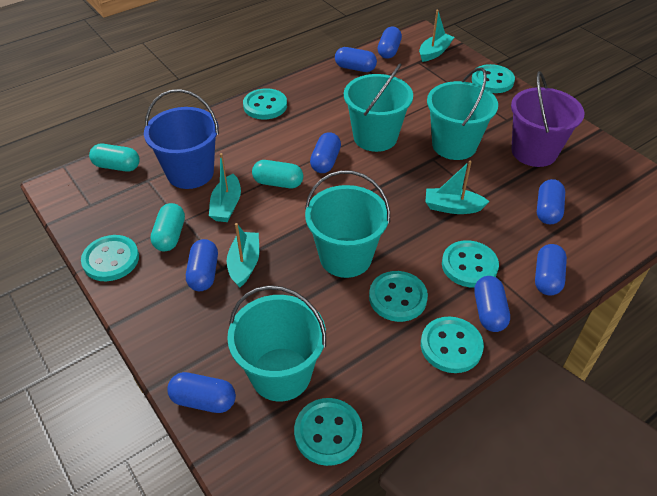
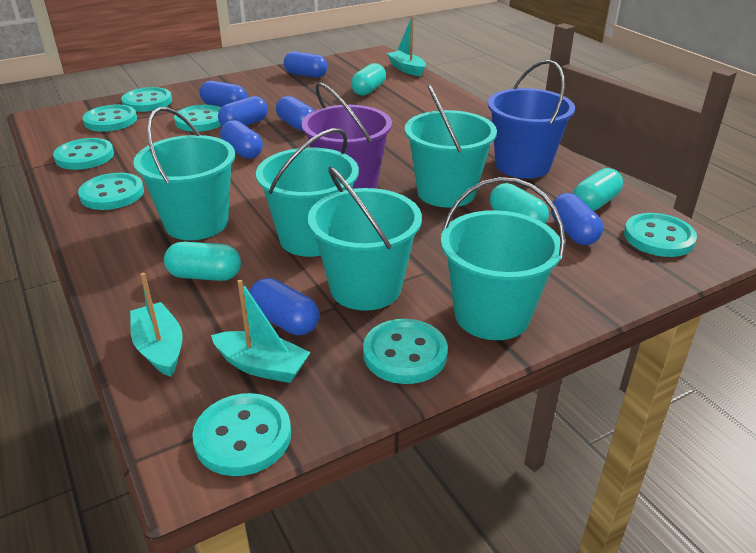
blue capsule: 8 -> 7
turquoise boat: 4 -> 3
turquoise bucket: 4 -> 5
turquoise button: 7 -> 8
turquoise capsule: 3 -> 4

